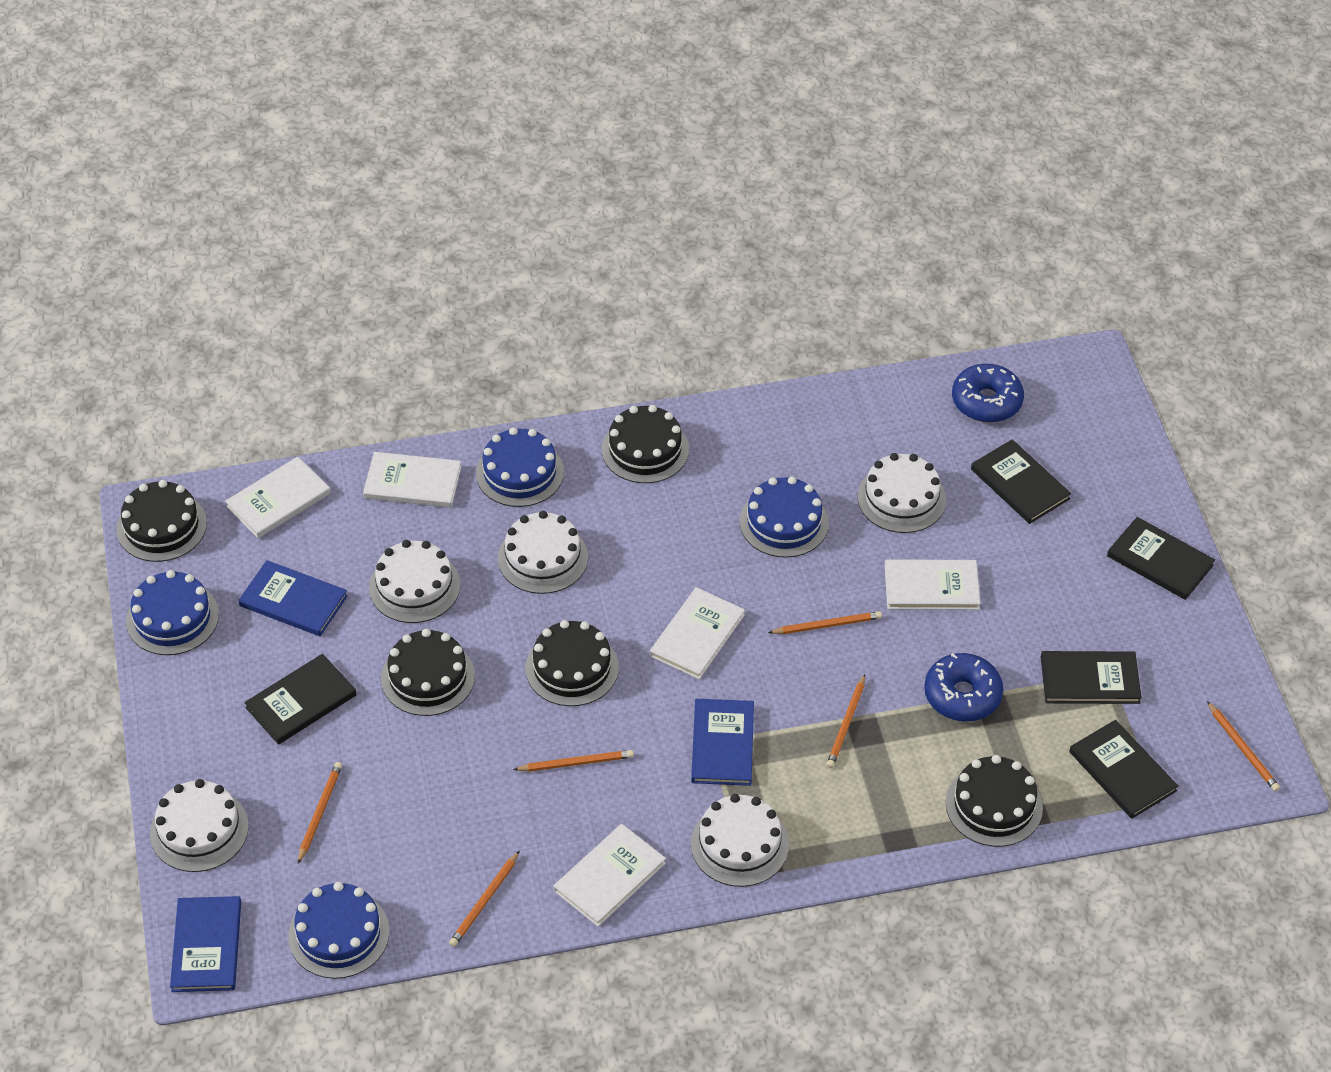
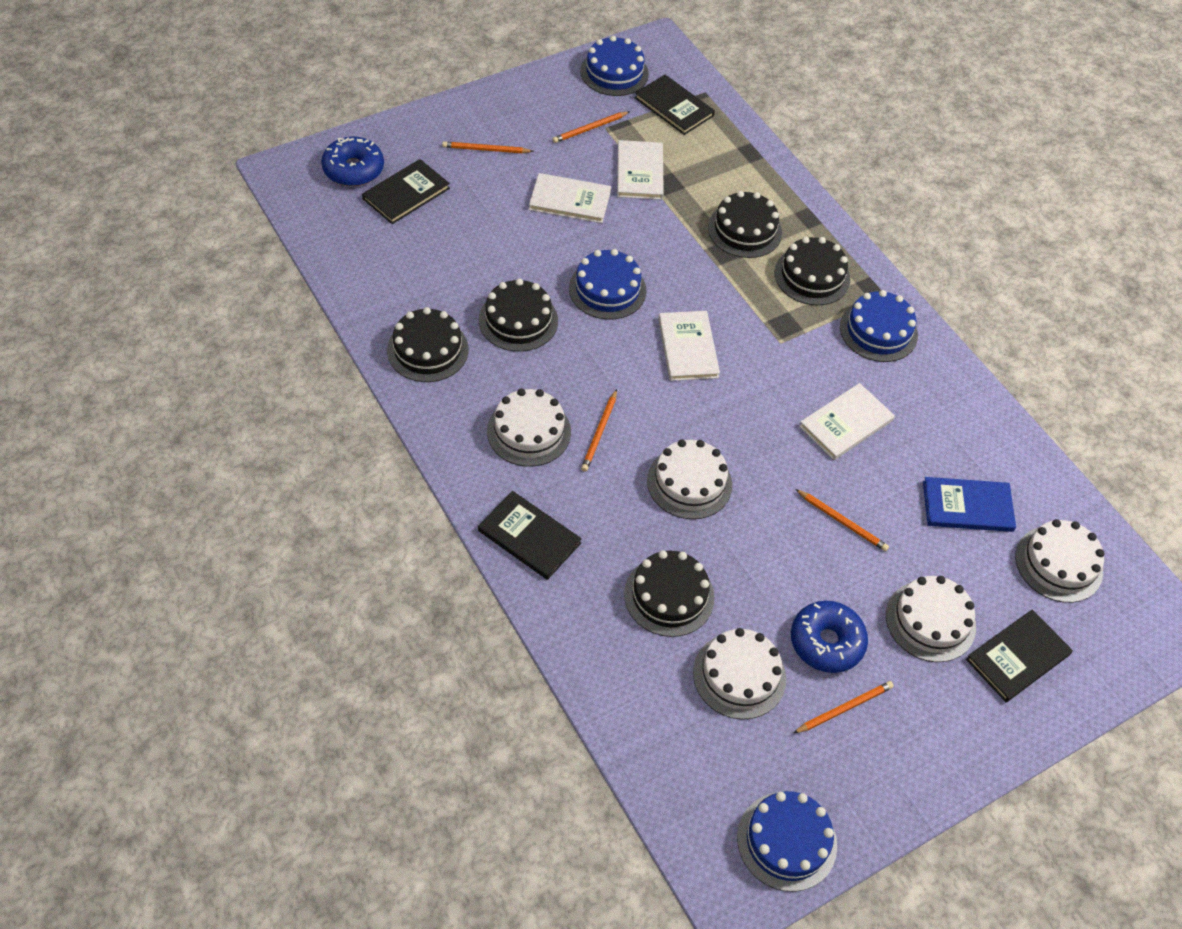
black book: 5 -> 4
blue book: 3 -> 1
orange pencil: 6 -> 5
white book: 5 -> 4

